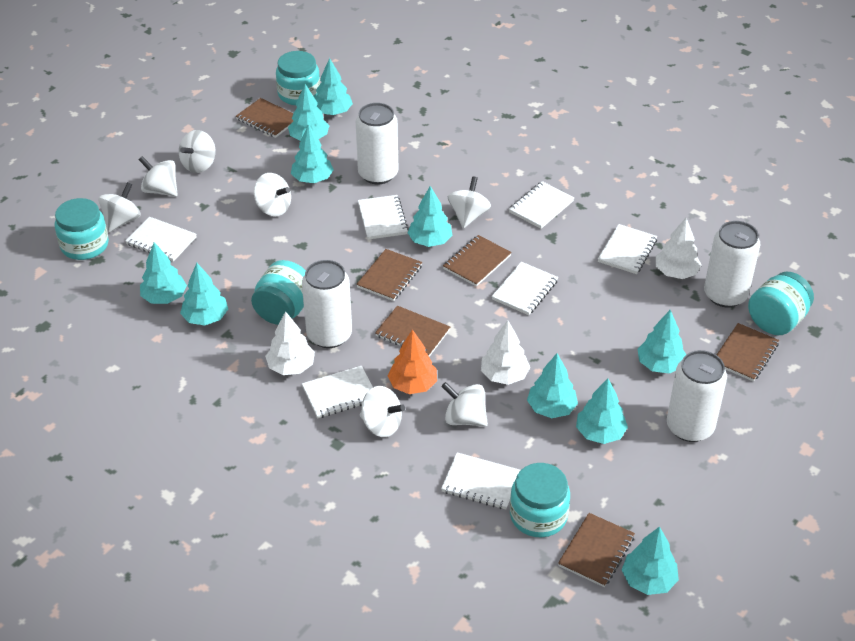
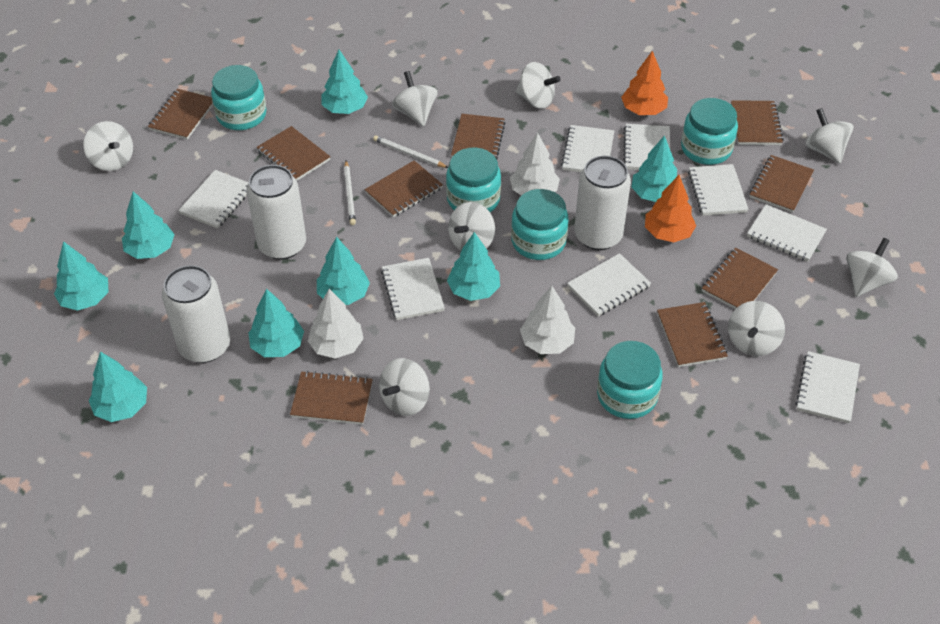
brown notebook: 6 -> 9
orange tree: 1 -> 2
turquoise tree: 10 -> 8
white can: 4 -> 3
white notebook: 7 -> 8
white pencil: 0 -> 2
white spinning top: 7 -> 8

